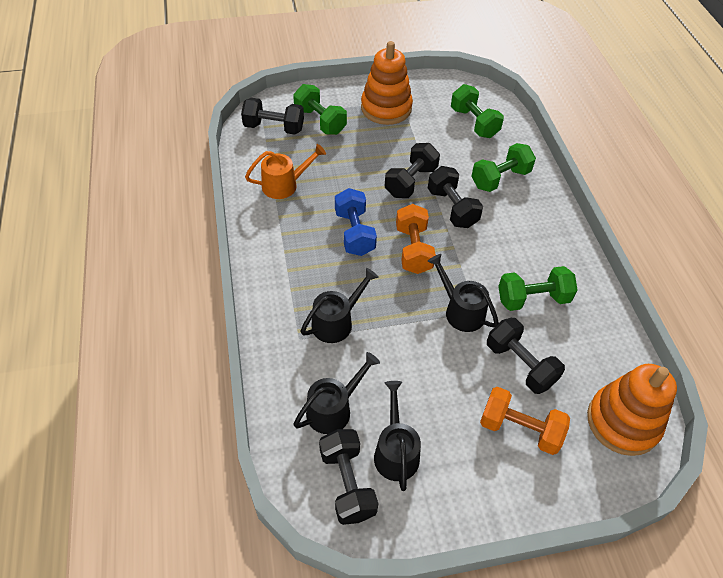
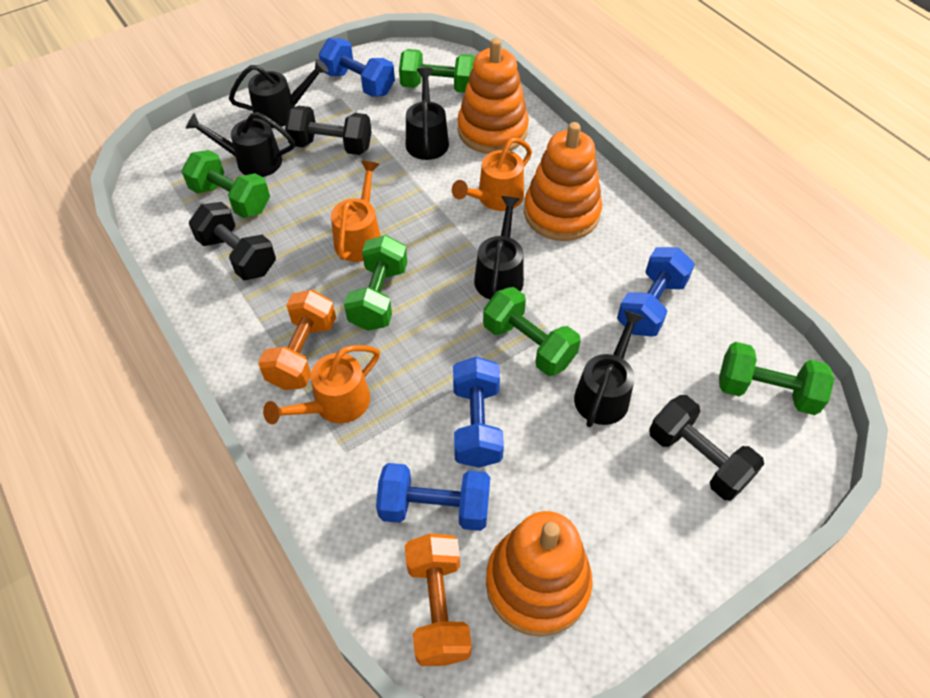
black dumbbell: 5 -> 3
black watering can: 4 -> 5
blue dumbbell: 1 -> 4
green dumbbell: 4 -> 5
orange stacking toy: 2 -> 3
orange watering can: 1 -> 3

